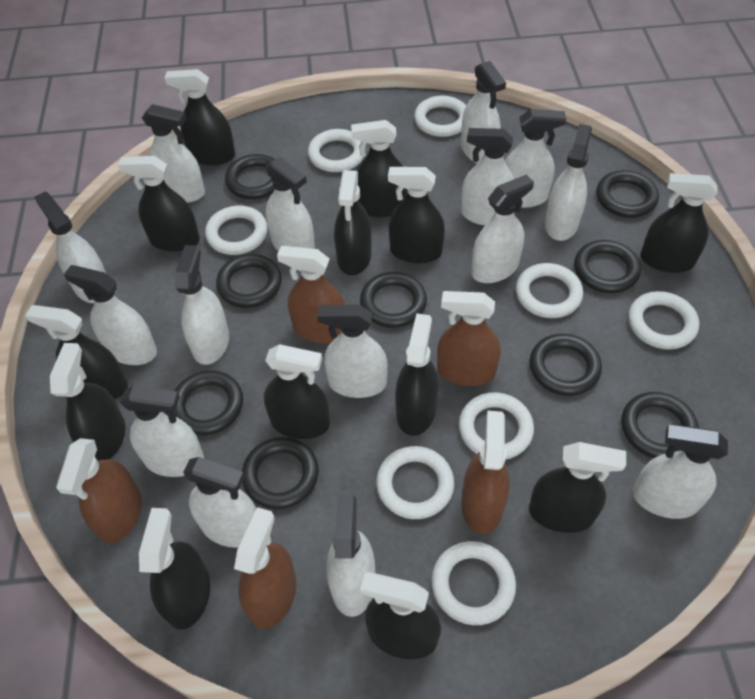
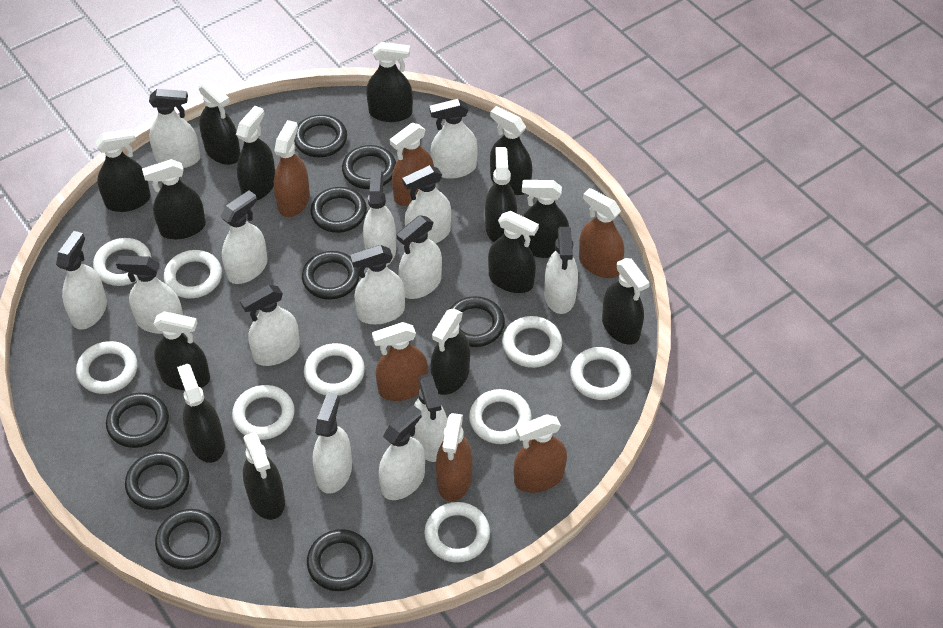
black spray bottle: 13 -> 14
brown spray bottle: 5 -> 6
white ring: 8 -> 9
white spray bottle: 15 -> 14

